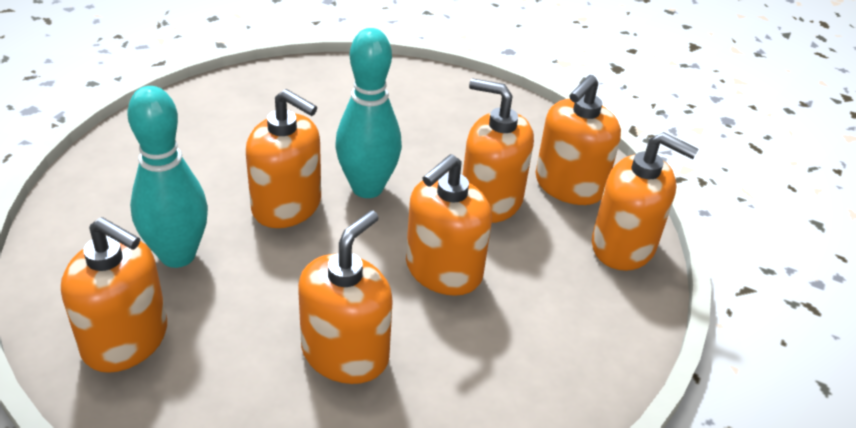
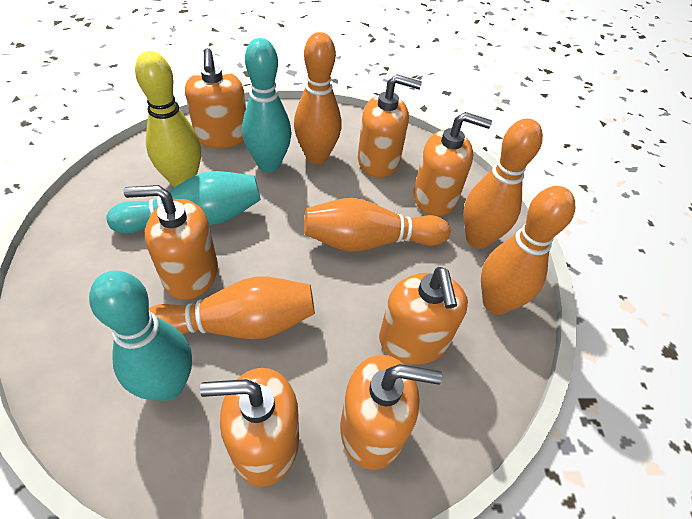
orange bowling pin: 0 -> 5
turquoise bowling pin: 2 -> 3
yellow bowling pin: 0 -> 1

